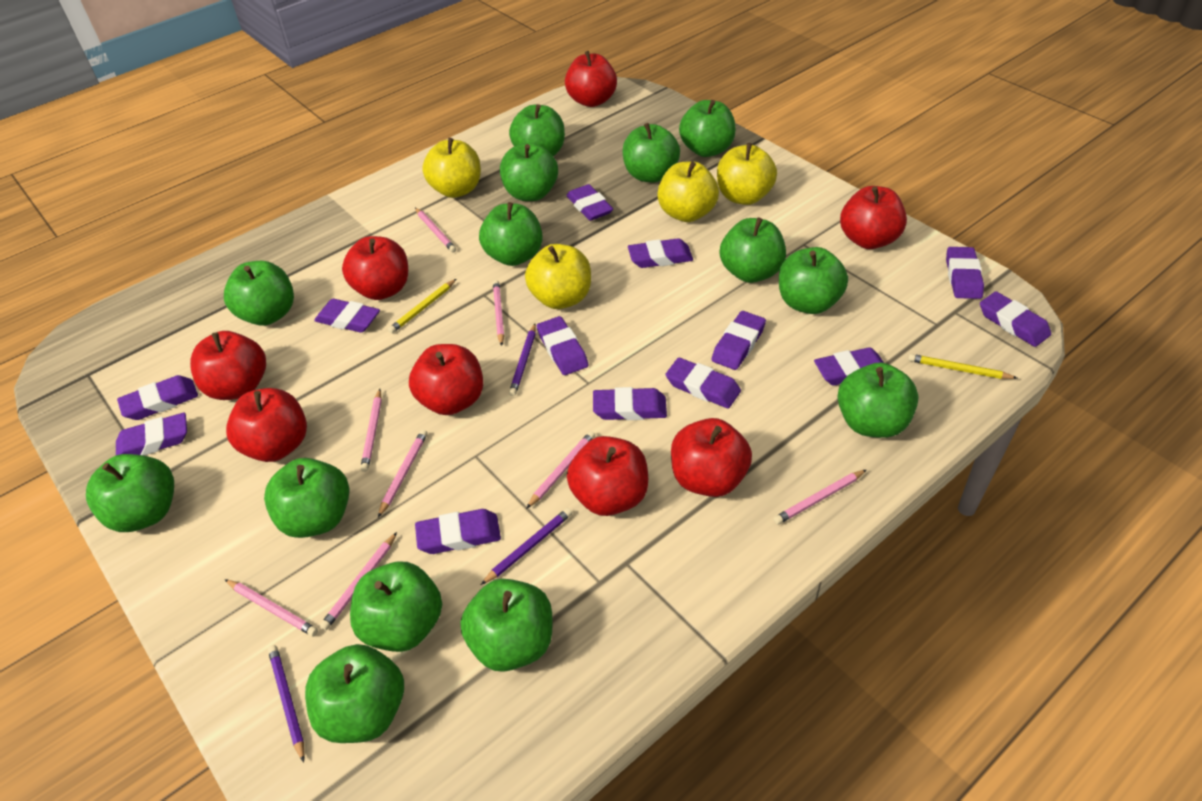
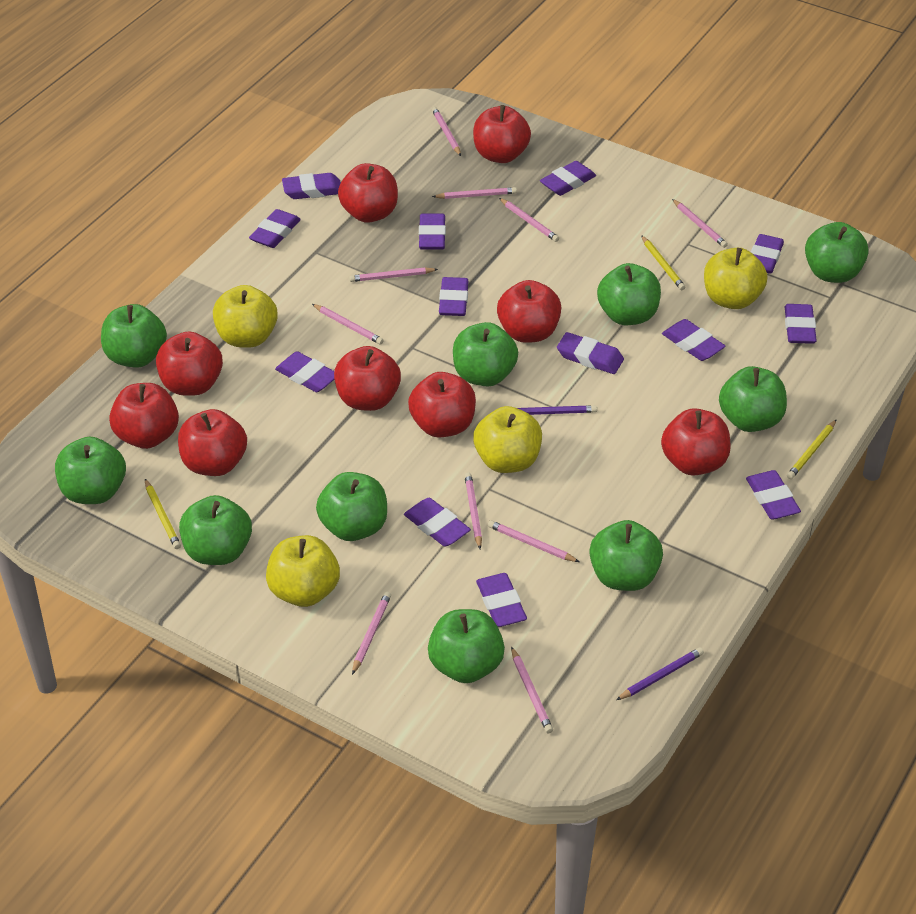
green apple: 14 -> 10
pink pencil: 8 -> 10
purple pencil: 3 -> 2
red apple: 8 -> 9
yellow pencil: 2 -> 3

